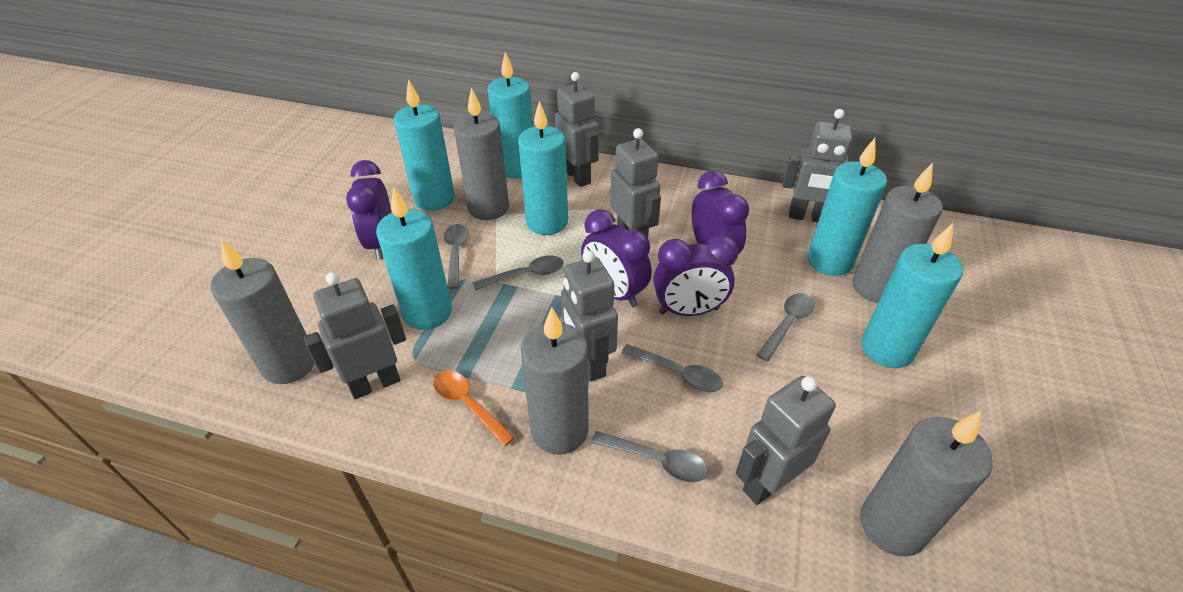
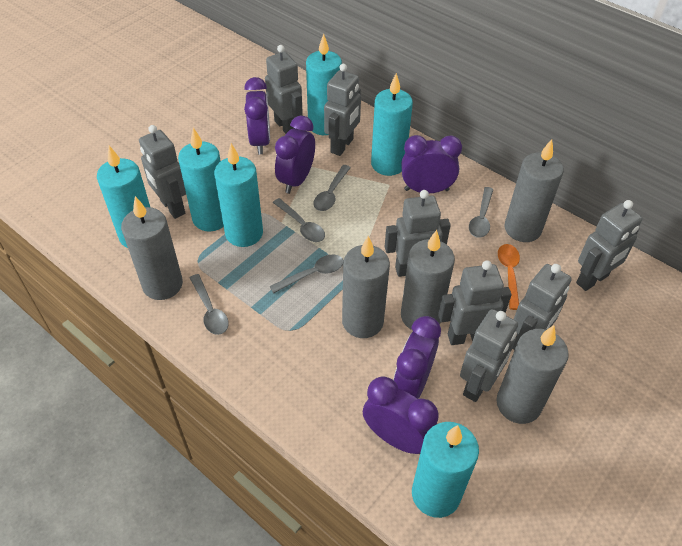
grey robot: 6 -> 8
purple clock: 4 -> 5

